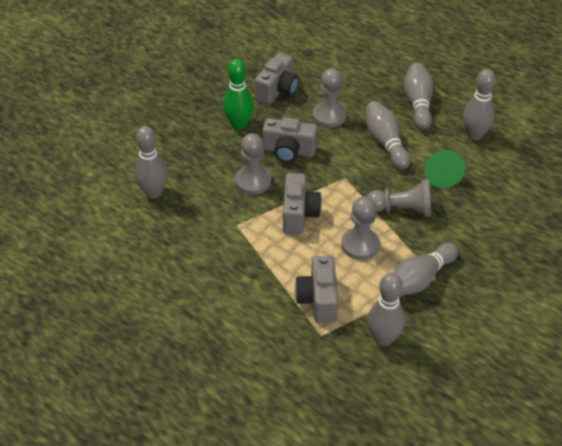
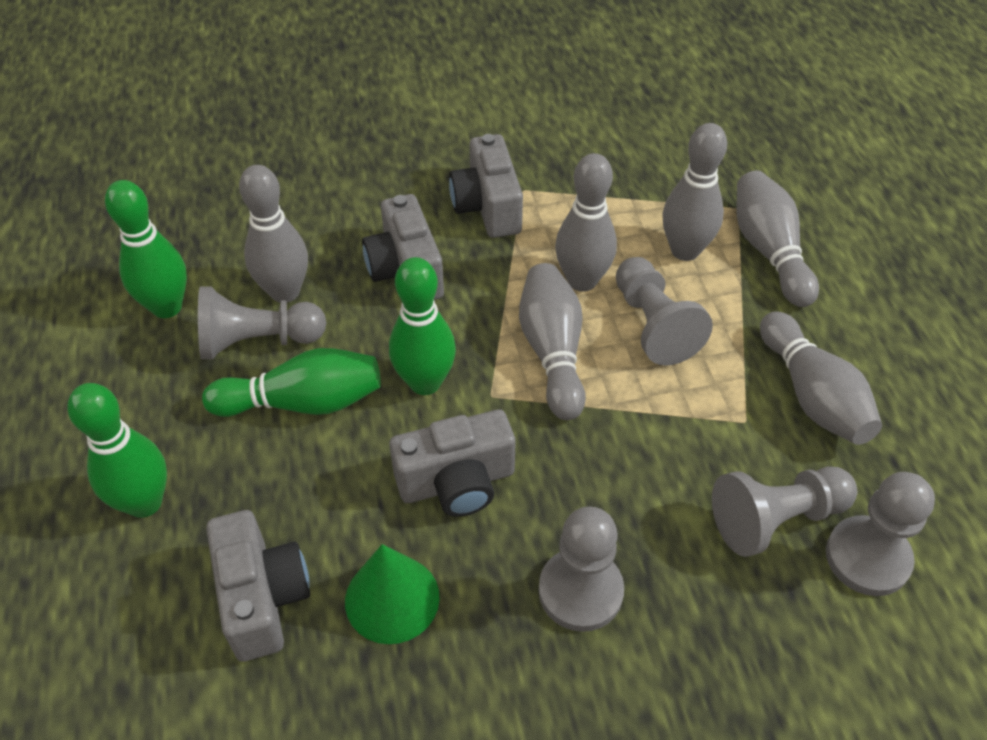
green bowling pin: 1 -> 4
grey pawn: 4 -> 5

